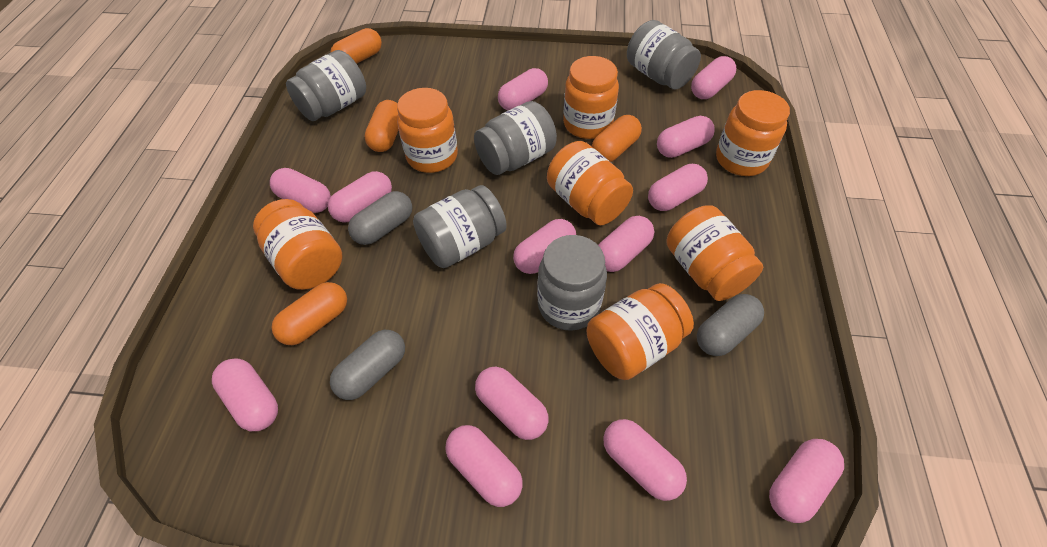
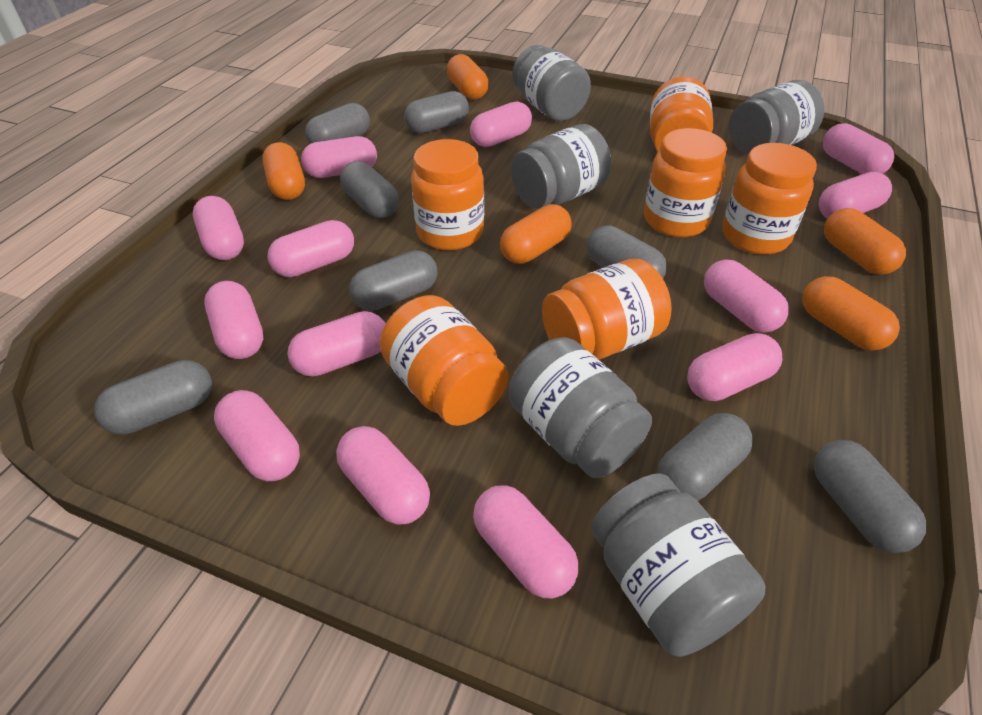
grey capsule: 3 -> 8
orange capsule: 4 -> 5
orange jar: 7 -> 6

